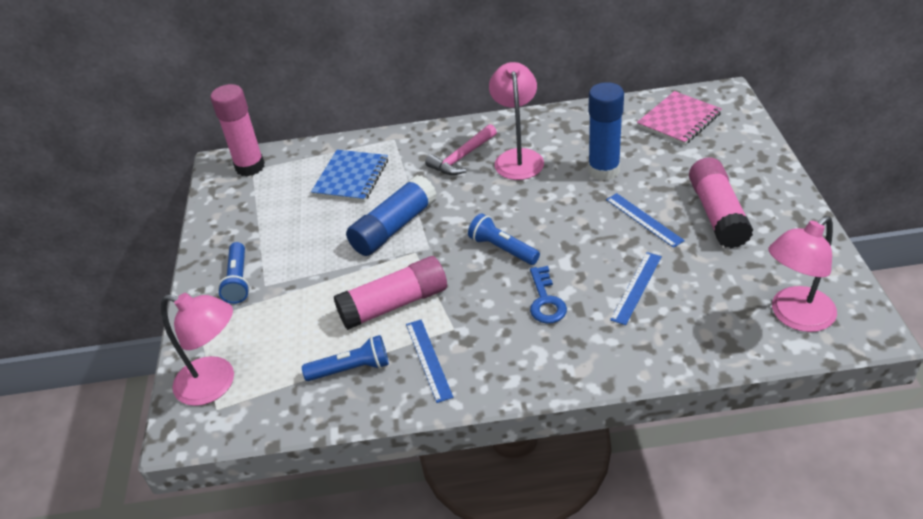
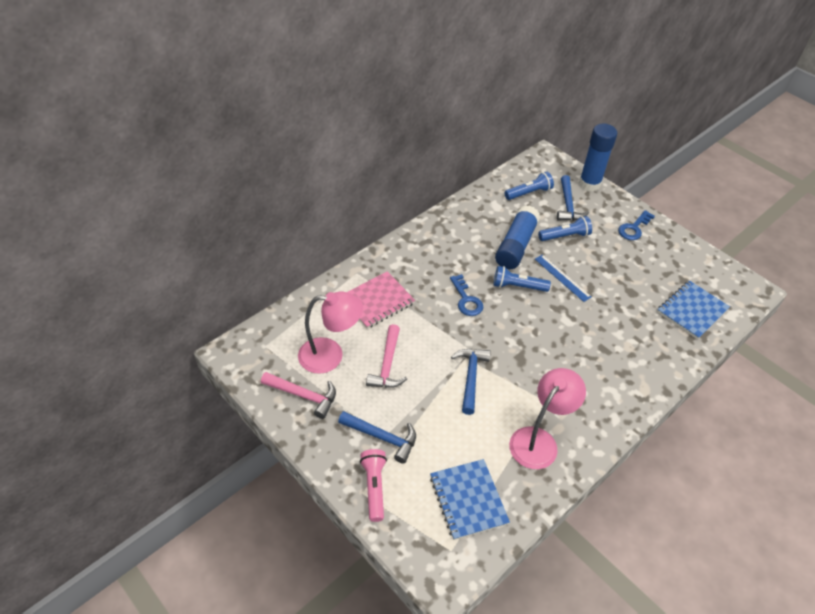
blue hammer: 0 -> 3
blue key: 1 -> 2
blue notebook: 1 -> 2
blue ruler: 3 -> 1
pink flashlight: 0 -> 1
pink glue stick: 3 -> 0
pink hammer: 1 -> 2
pink lamp: 3 -> 2

